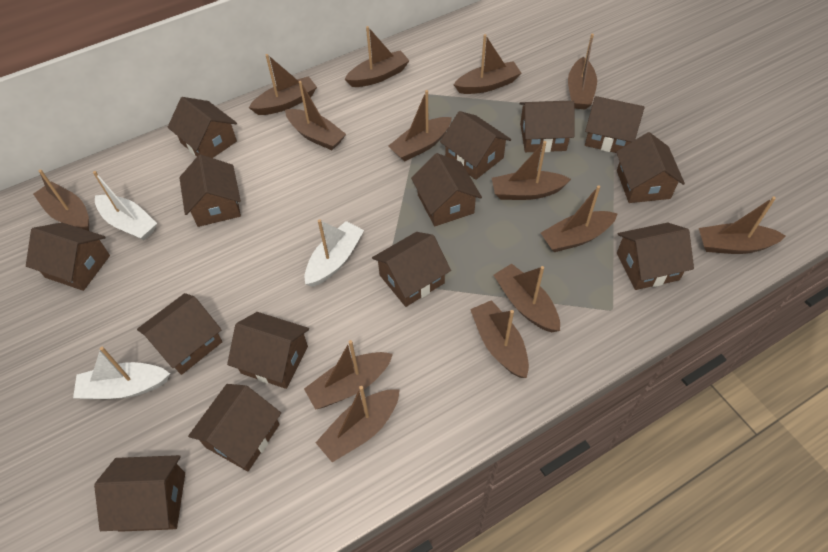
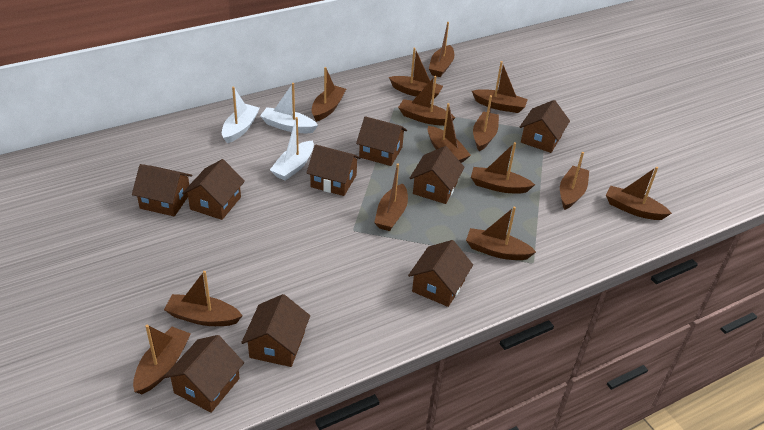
brown house: 14 -> 9

